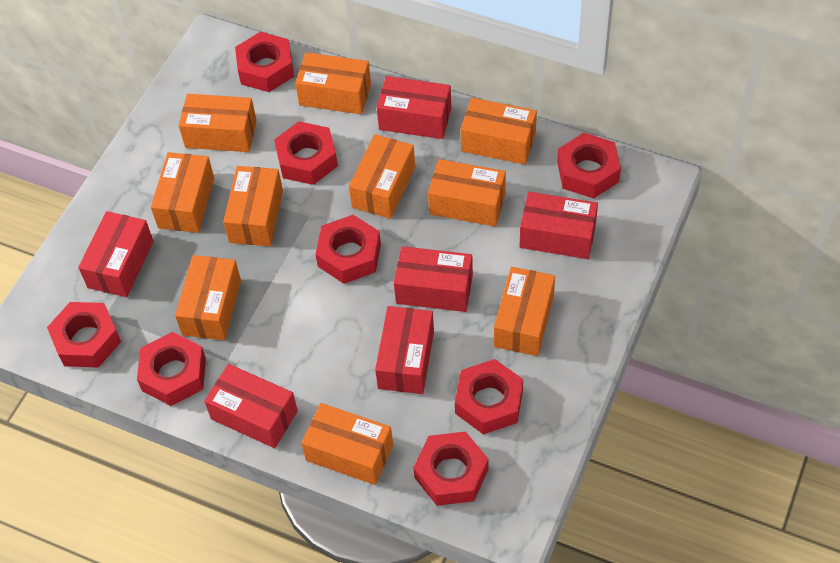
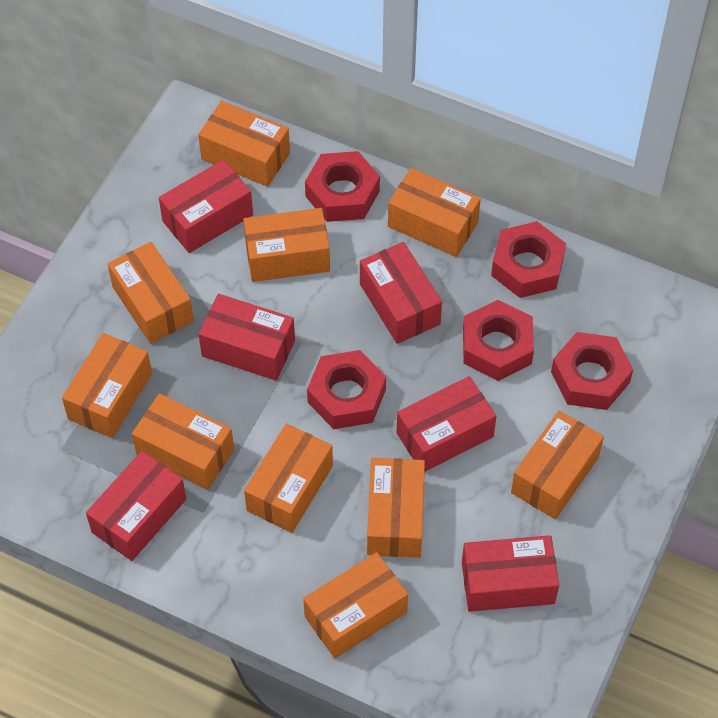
red nut: 8 -> 5

